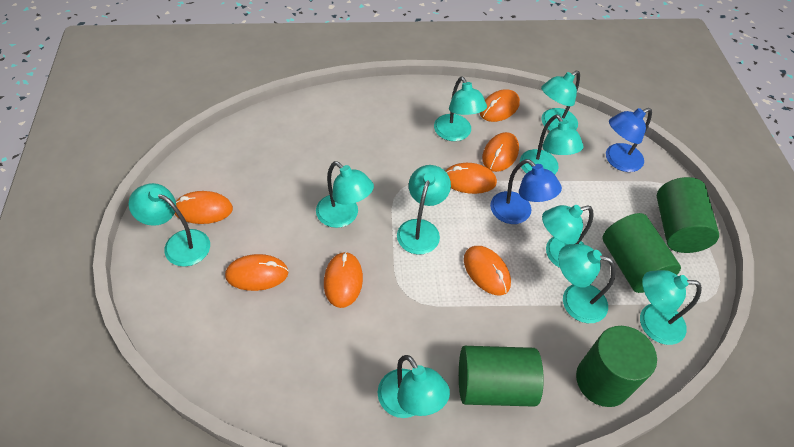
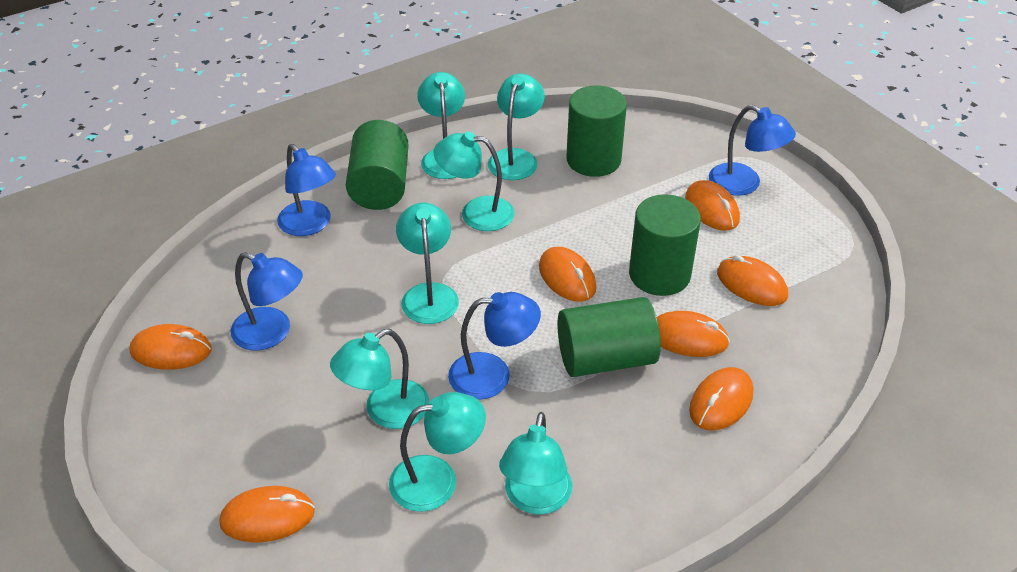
blue lamp: 2 -> 4
turquoise lamp: 10 -> 7

